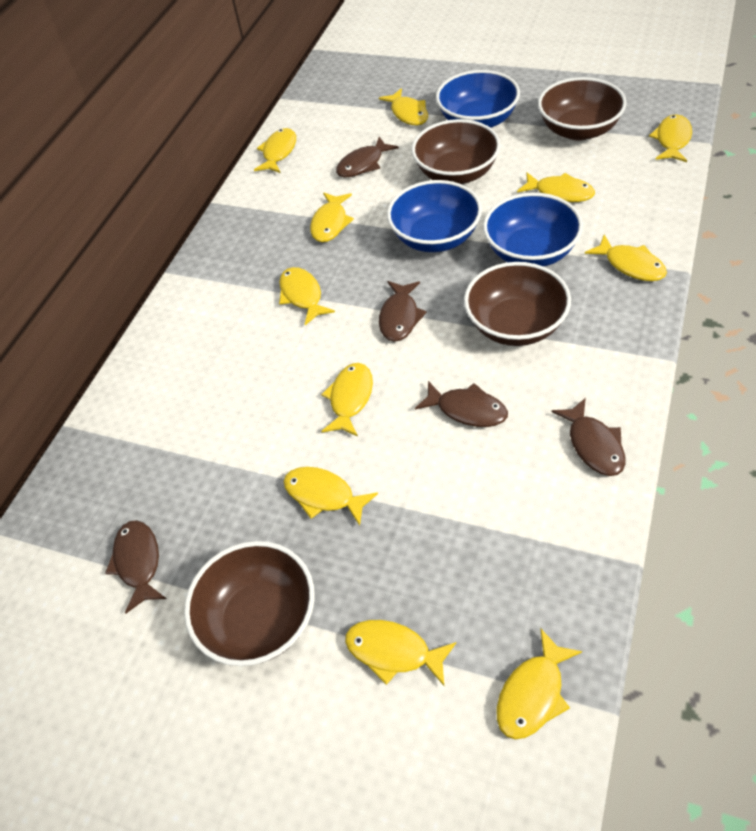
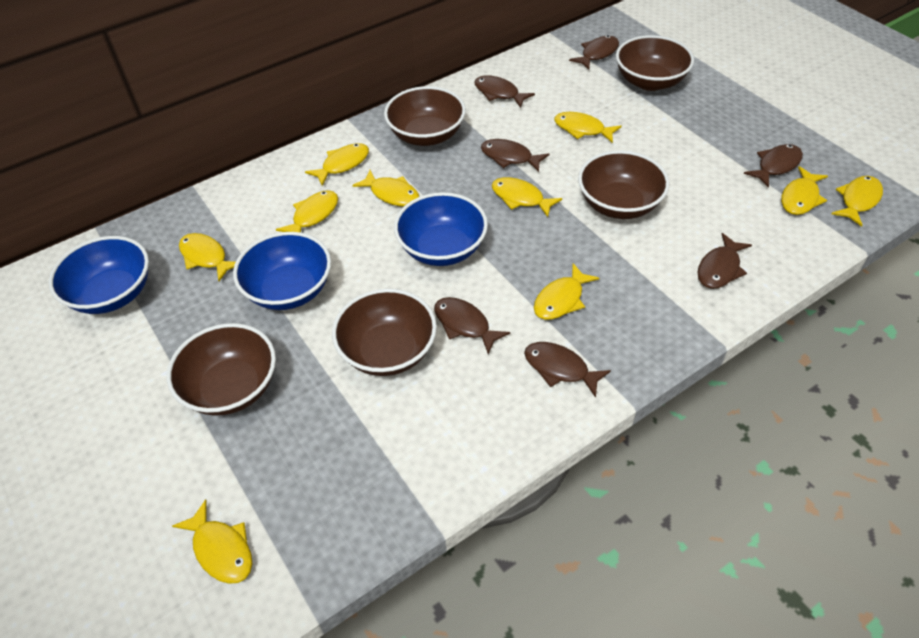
brown bowl: 4 -> 5
brown fish: 5 -> 7
yellow fish: 11 -> 10

